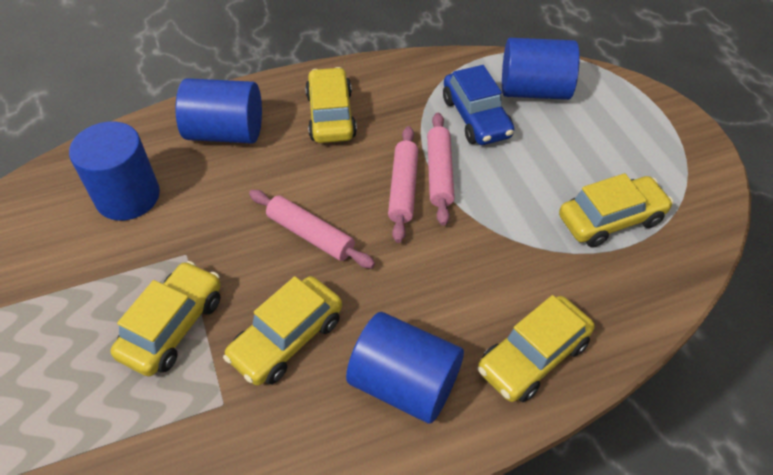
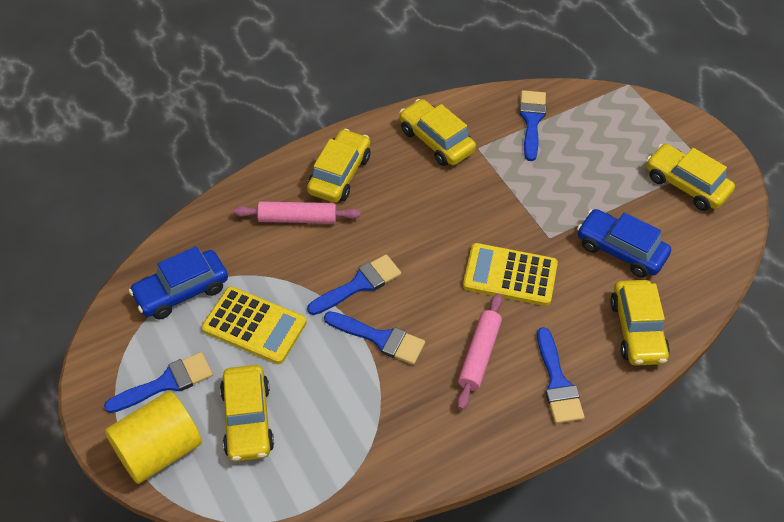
blue brush: 0 -> 5
blue car: 1 -> 2
blue cylinder: 4 -> 0
pink rolling pin: 3 -> 2
yellow calculator: 0 -> 2
yellow cylinder: 0 -> 1

